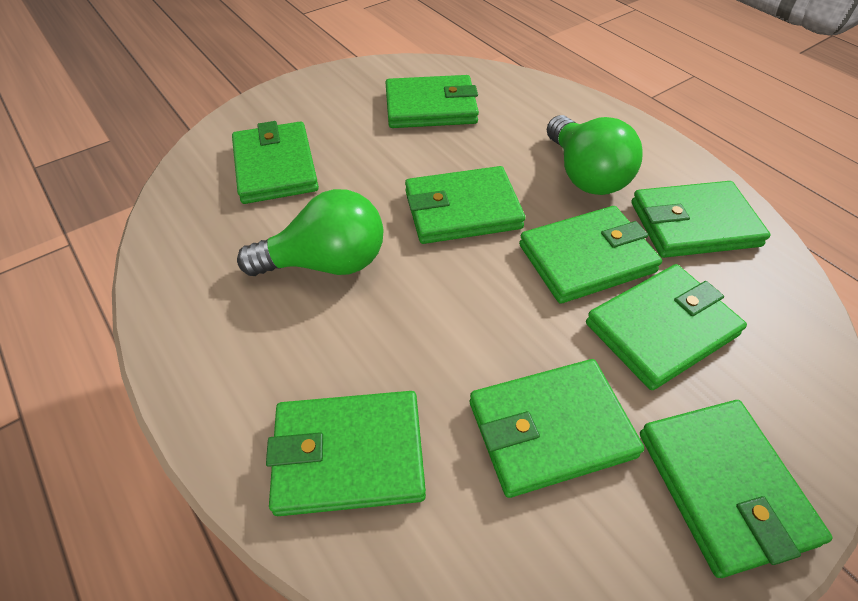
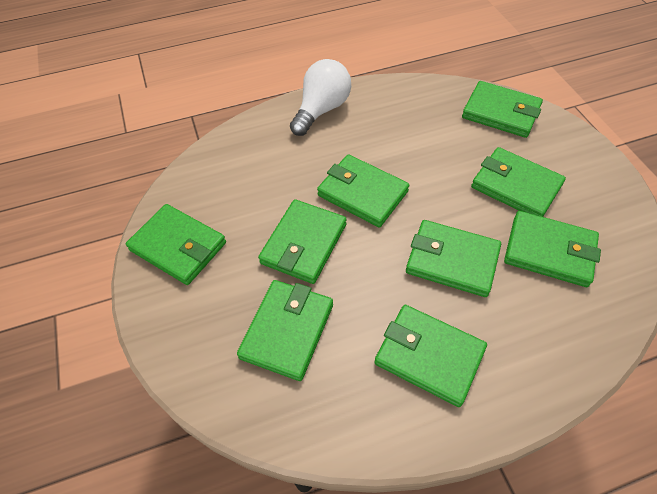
green light bulb: 2 -> 0
white light bulb: 0 -> 1

